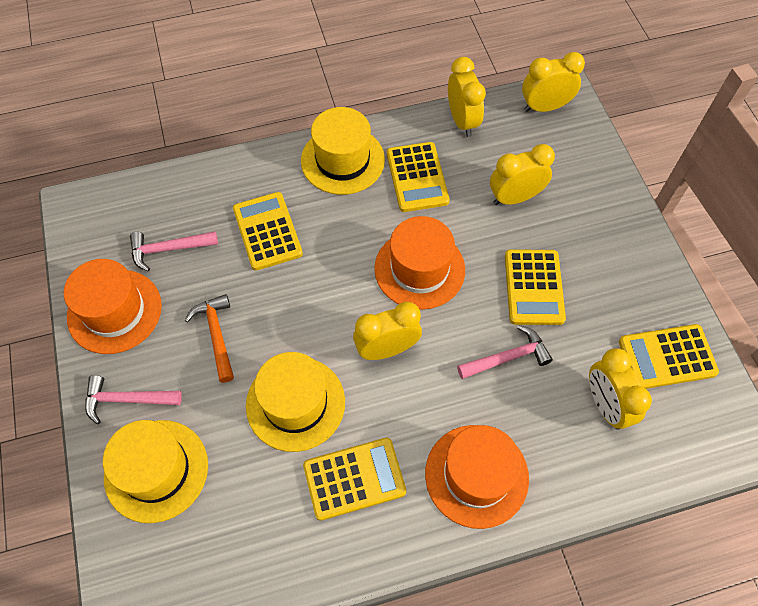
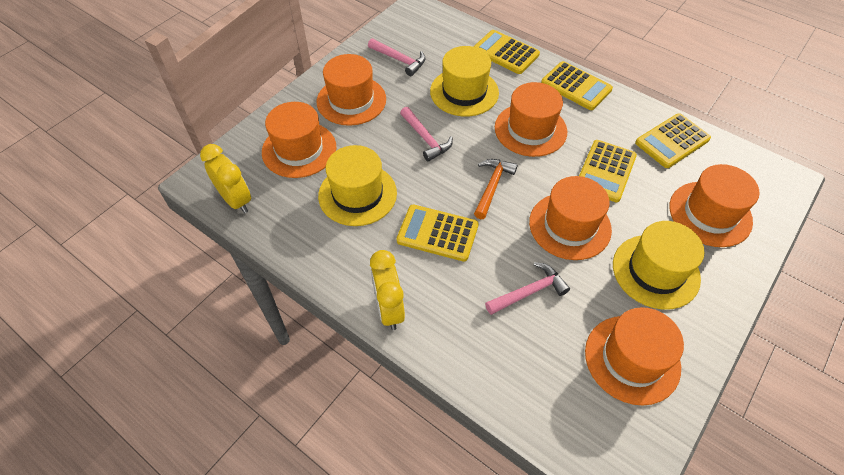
orange hat: 3 -> 6
yellow clock: 5 -> 2

